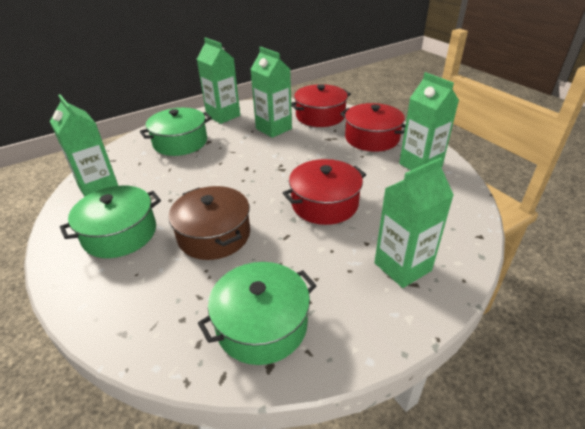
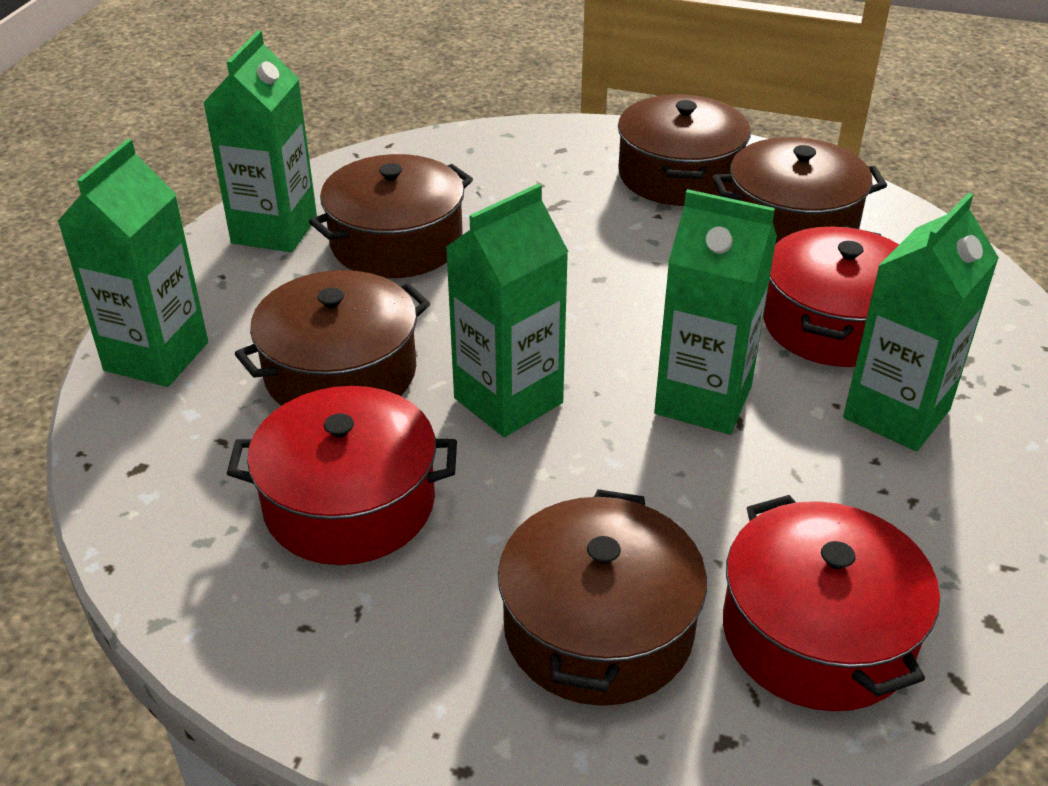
brown pot: 1 -> 5
green pot: 3 -> 0

